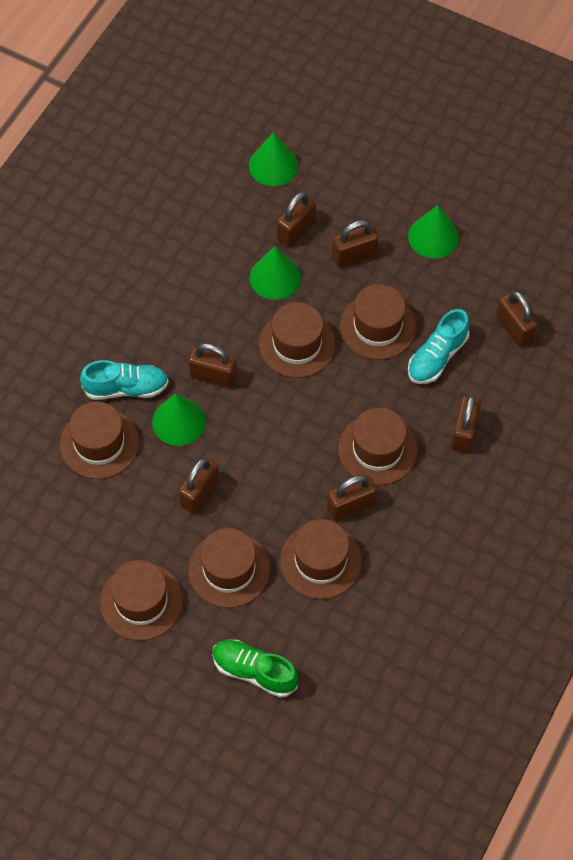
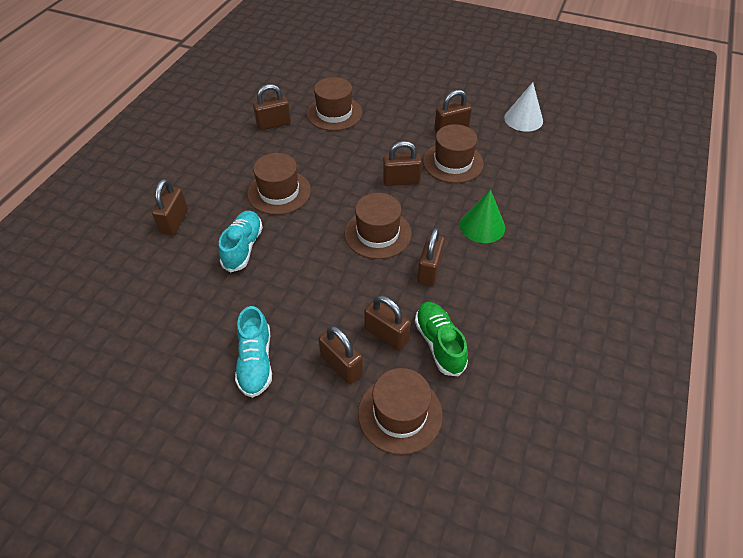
brown hat: 7 -> 5
green cone: 4 -> 1
white cone: 0 -> 1

